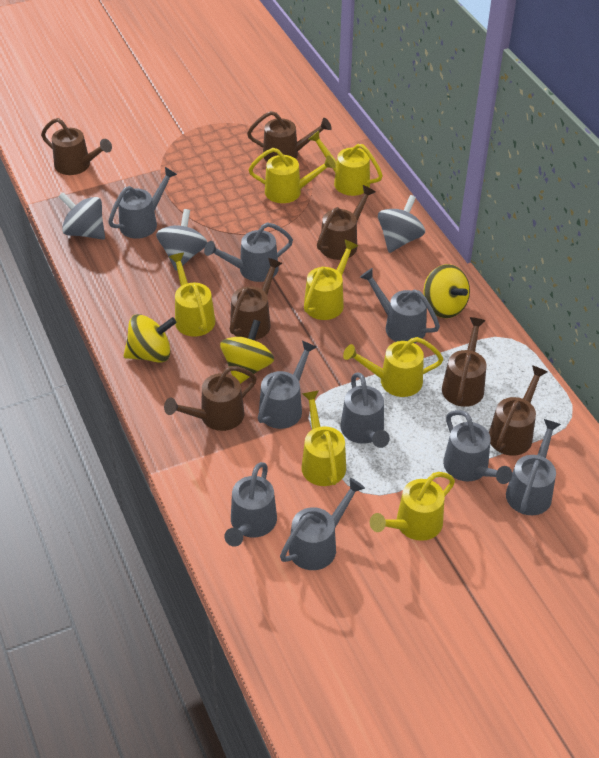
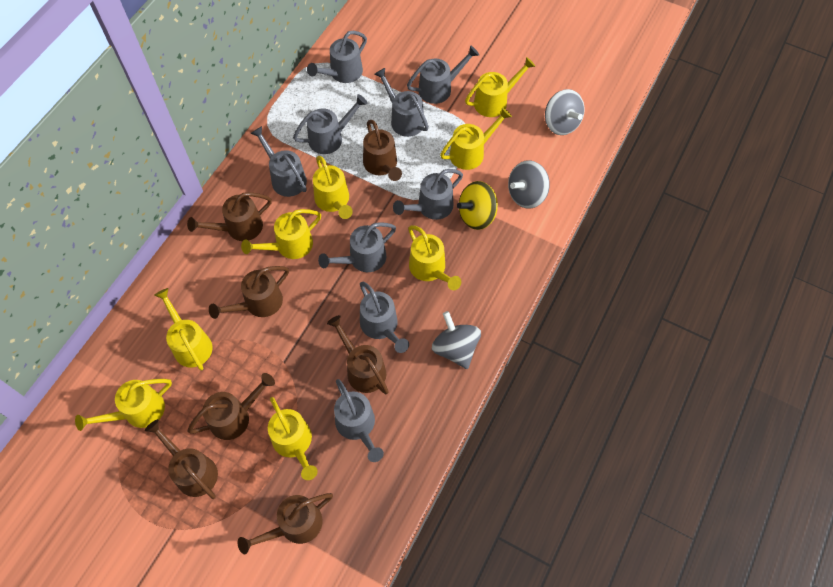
yellow spinning top: 3 -> 1
yellow watering can: 7 -> 8

